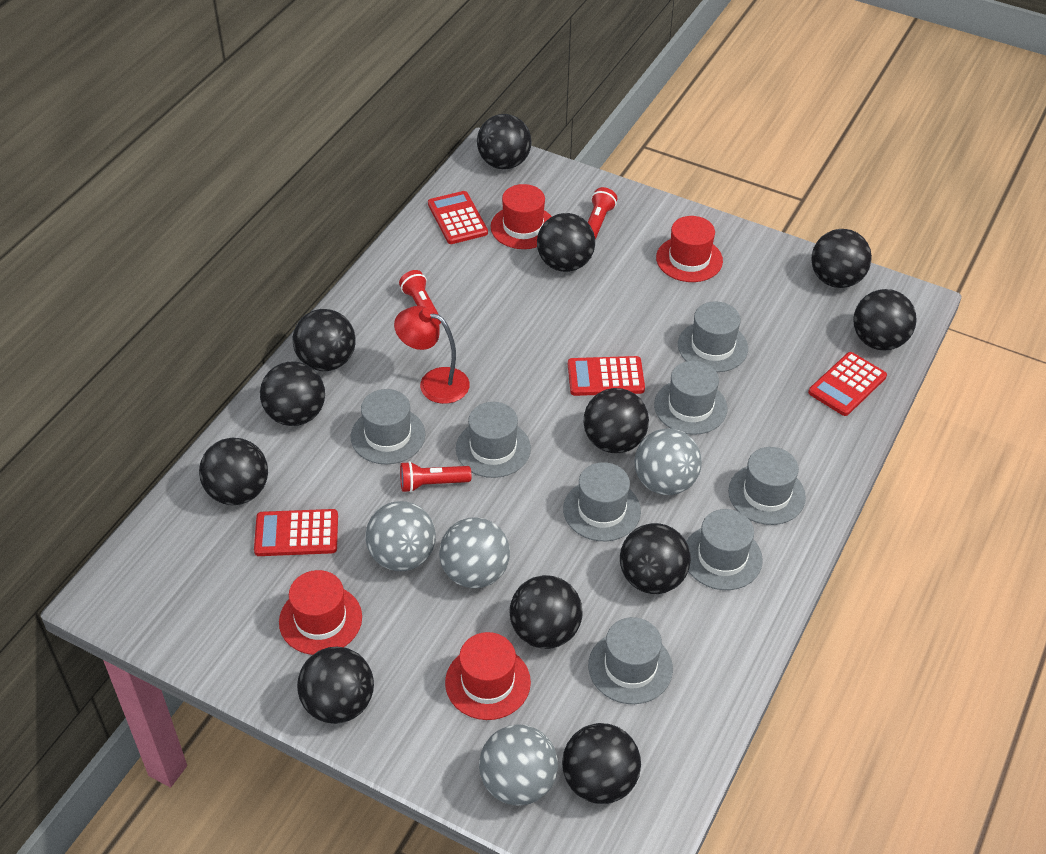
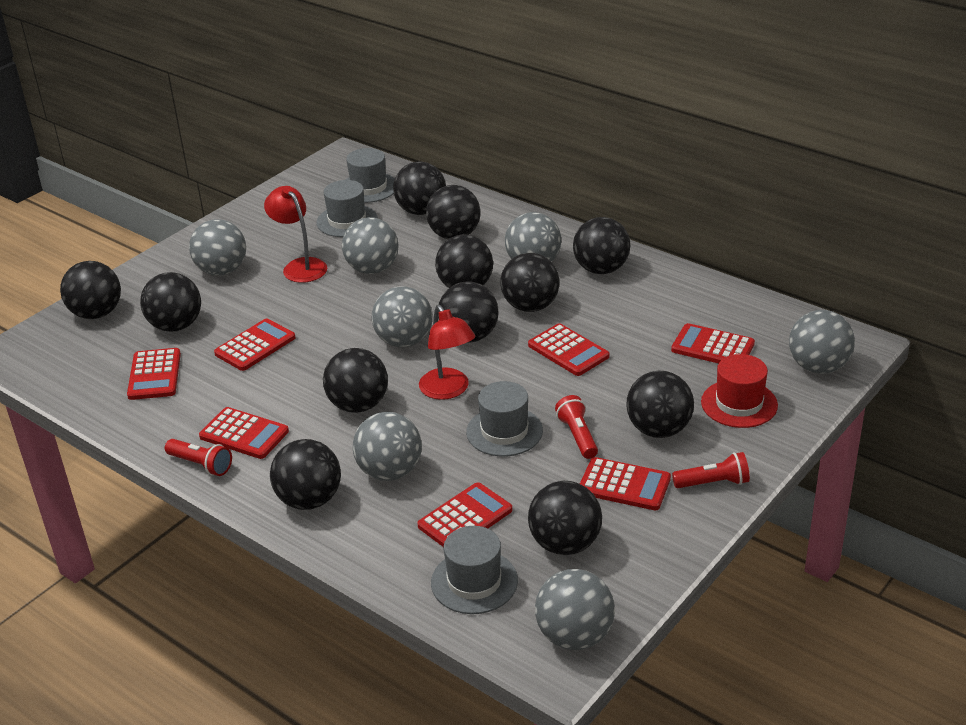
grey ball: 4 -> 7
grey hat: 8 -> 4
red calculator: 4 -> 7
red hat: 4 -> 1
red lamp: 1 -> 2

